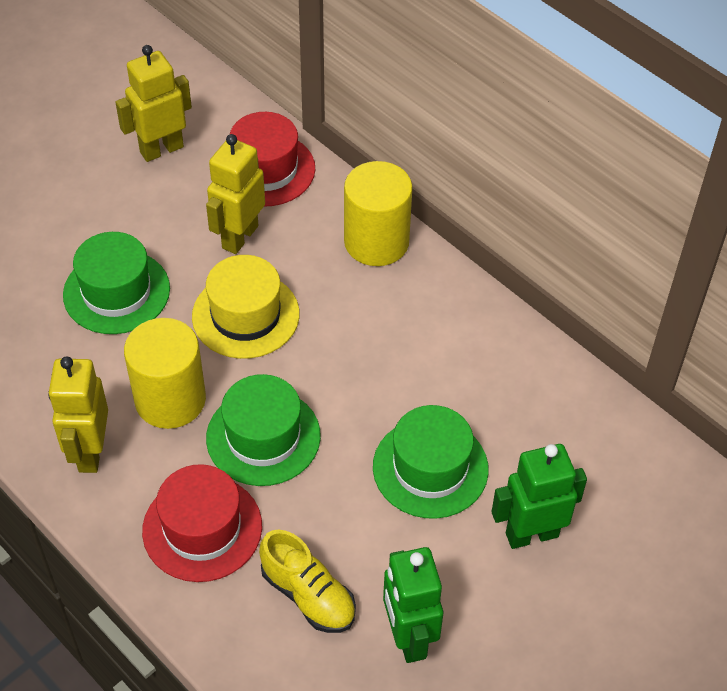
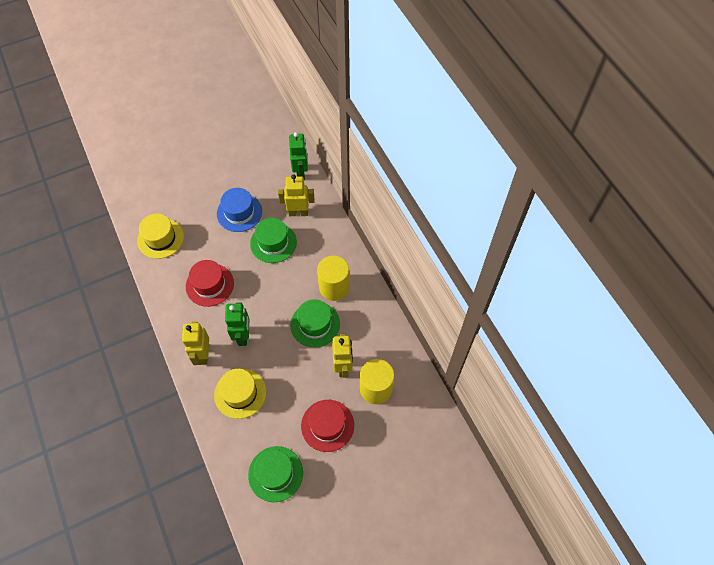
blue hat: 0 -> 1
yellow hat: 1 -> 2
yellow shoe: 1 -> 0

